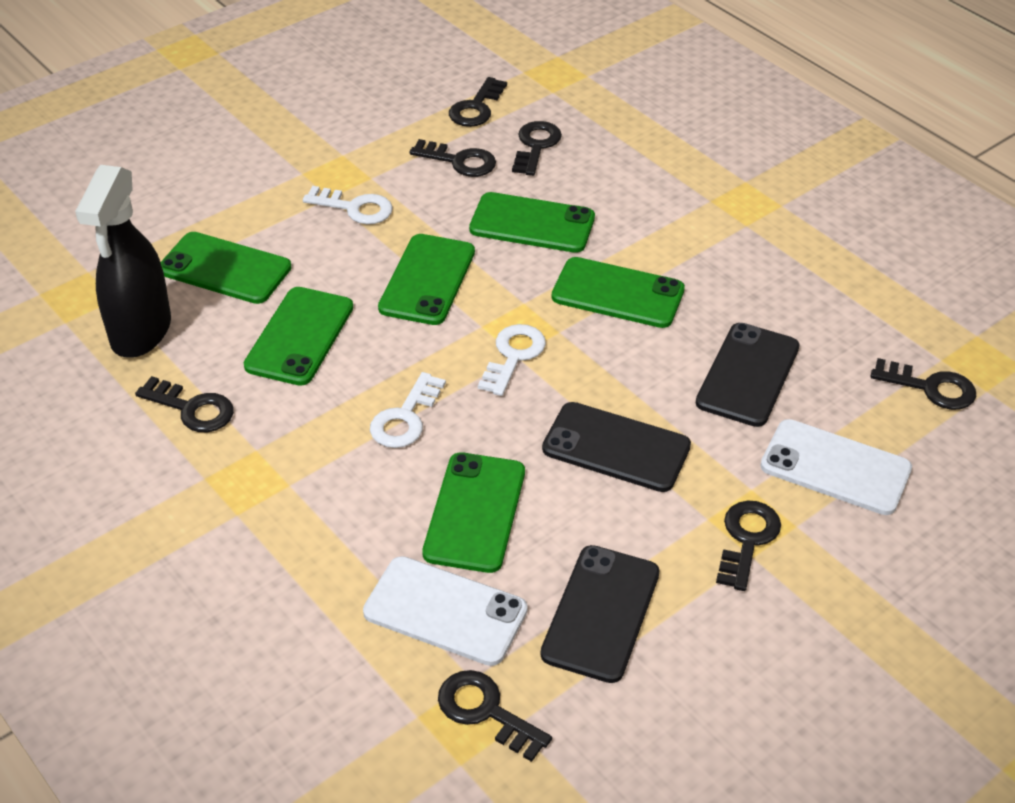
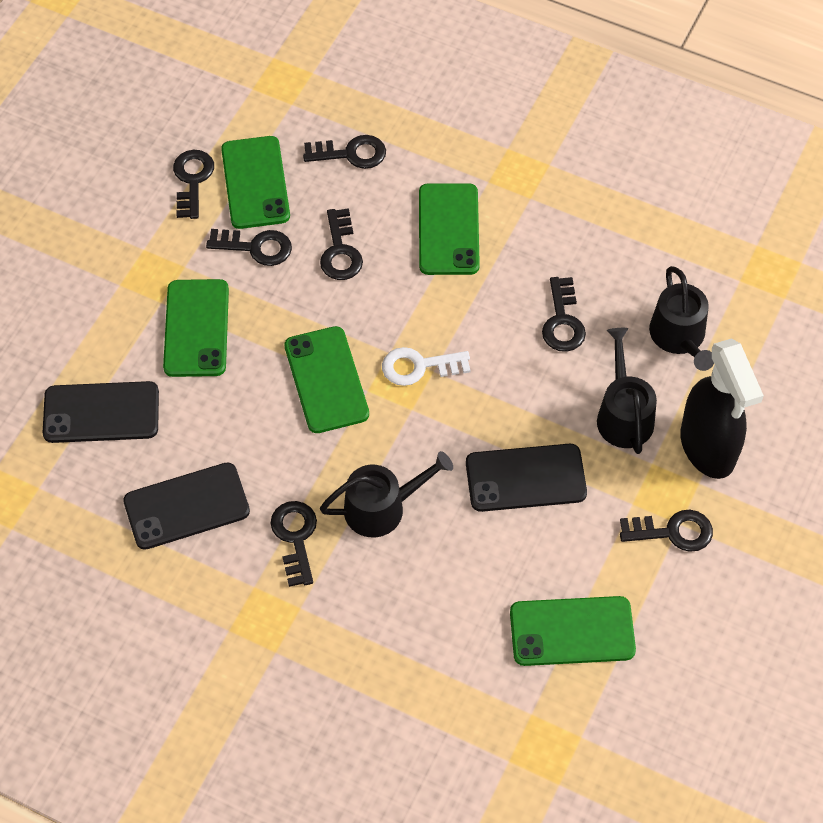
black watering can: 0 -> 3
green phone: 6 -> 5
white key: 3 -> 1
white phone: 2 -> 0

